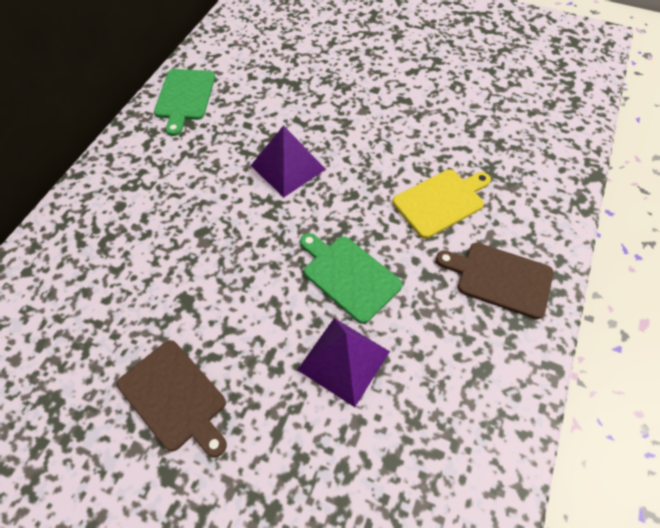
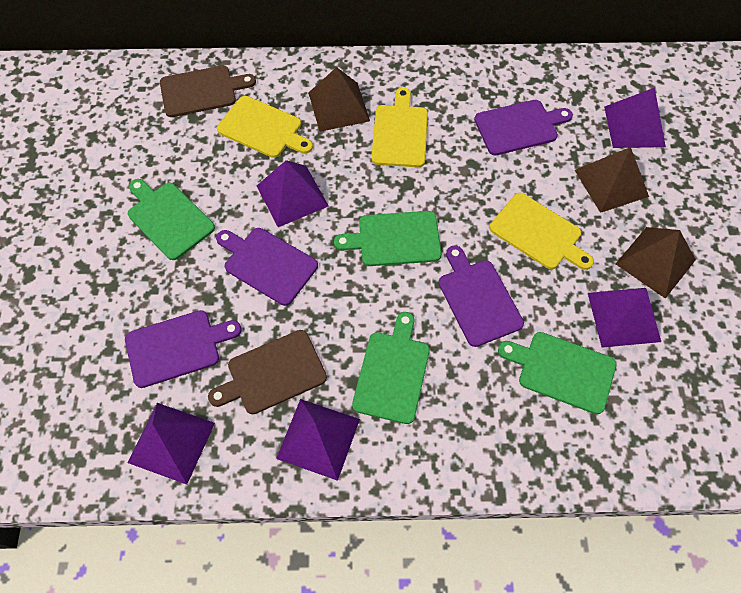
brown pyramid: 0 -> 3
green cutting board: 2 -> 4
purple cutting board: 0 -> 4
purple pyramid: 2 -> 5
yellow cutting board: 1 -> 3

